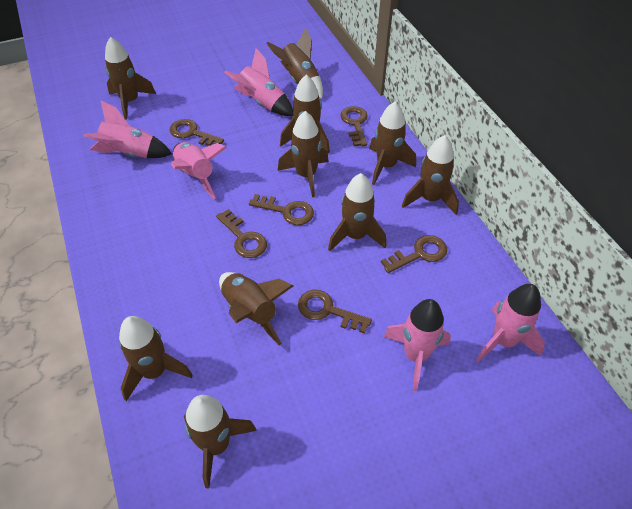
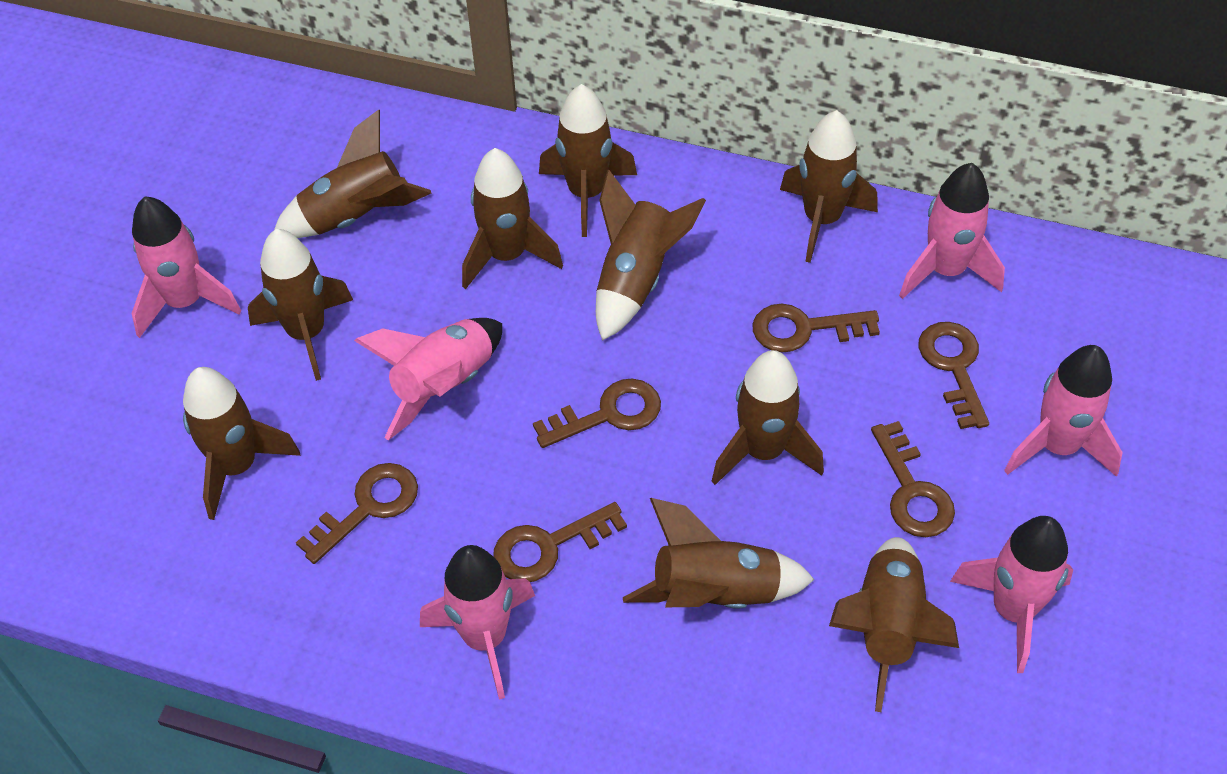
pink rocket: 5 -> 6

